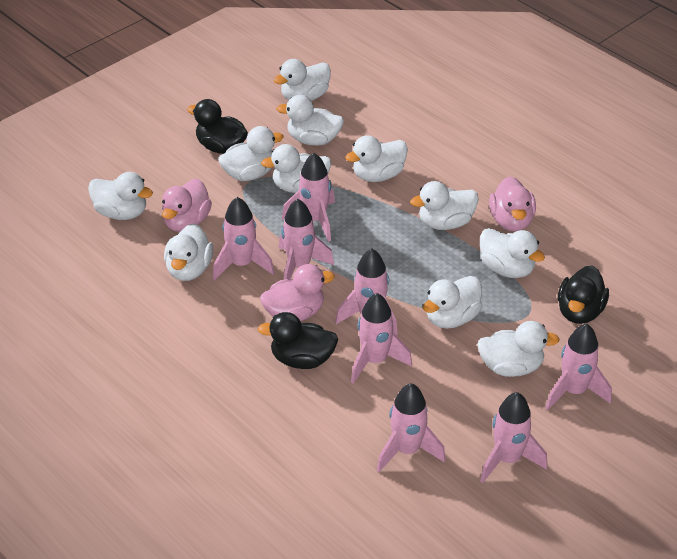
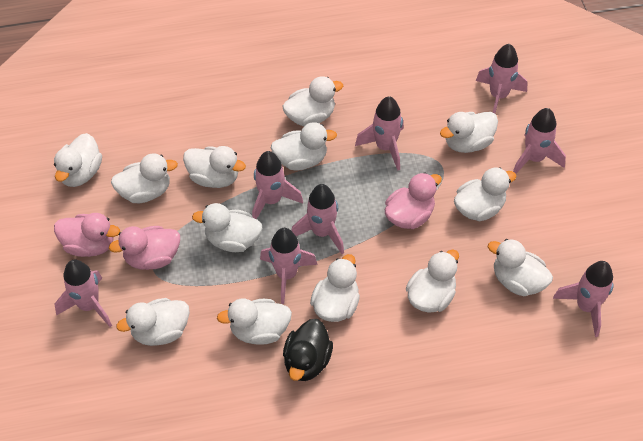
black duck: 3 -> 1
white duck: 11 -> 13

